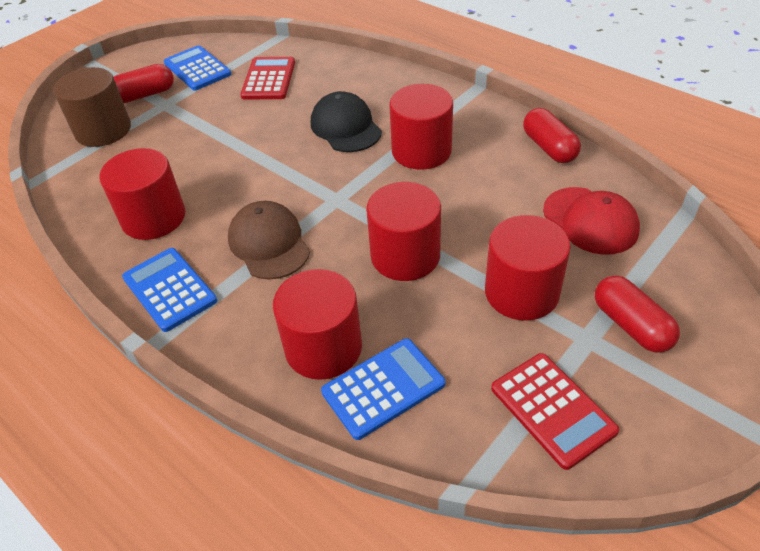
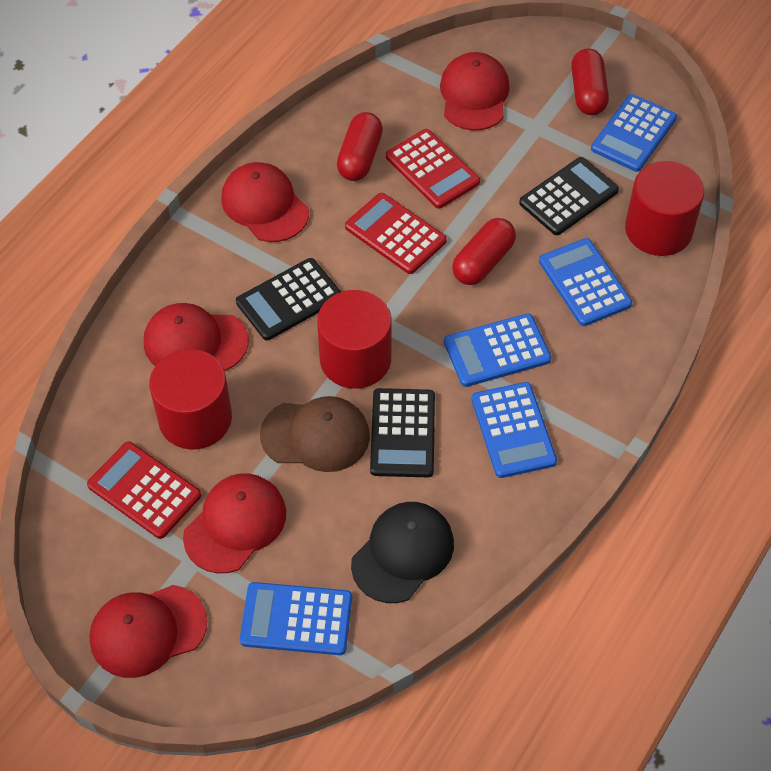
black calculator: 0 -> 3
blue calculator: 3 -> 5
brown cylinder: 1 -> 0
red calculator: 2 -> 3
red cap: 1 -> 5
red cylinder: 5 -> 3

